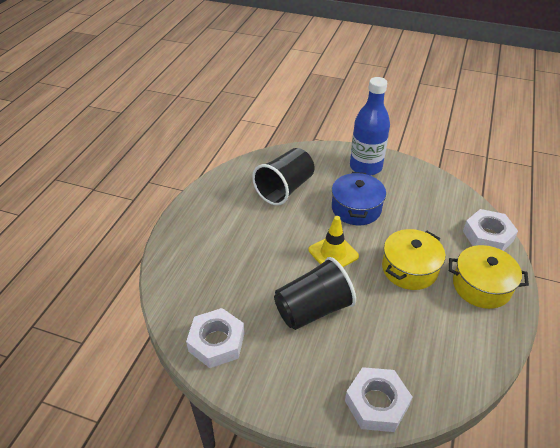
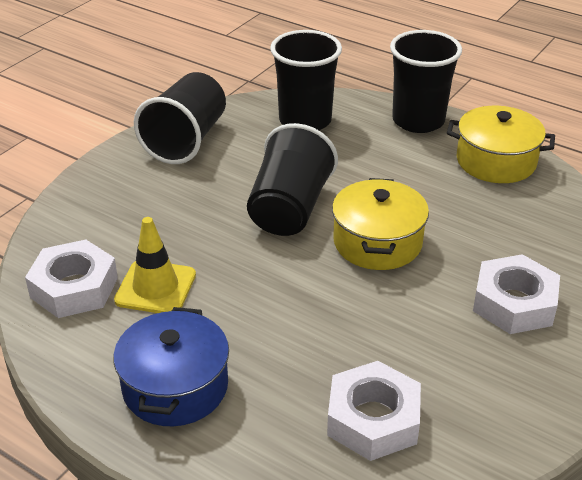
black cup: 2 -> 4
blue bottle: 1 -> 0

